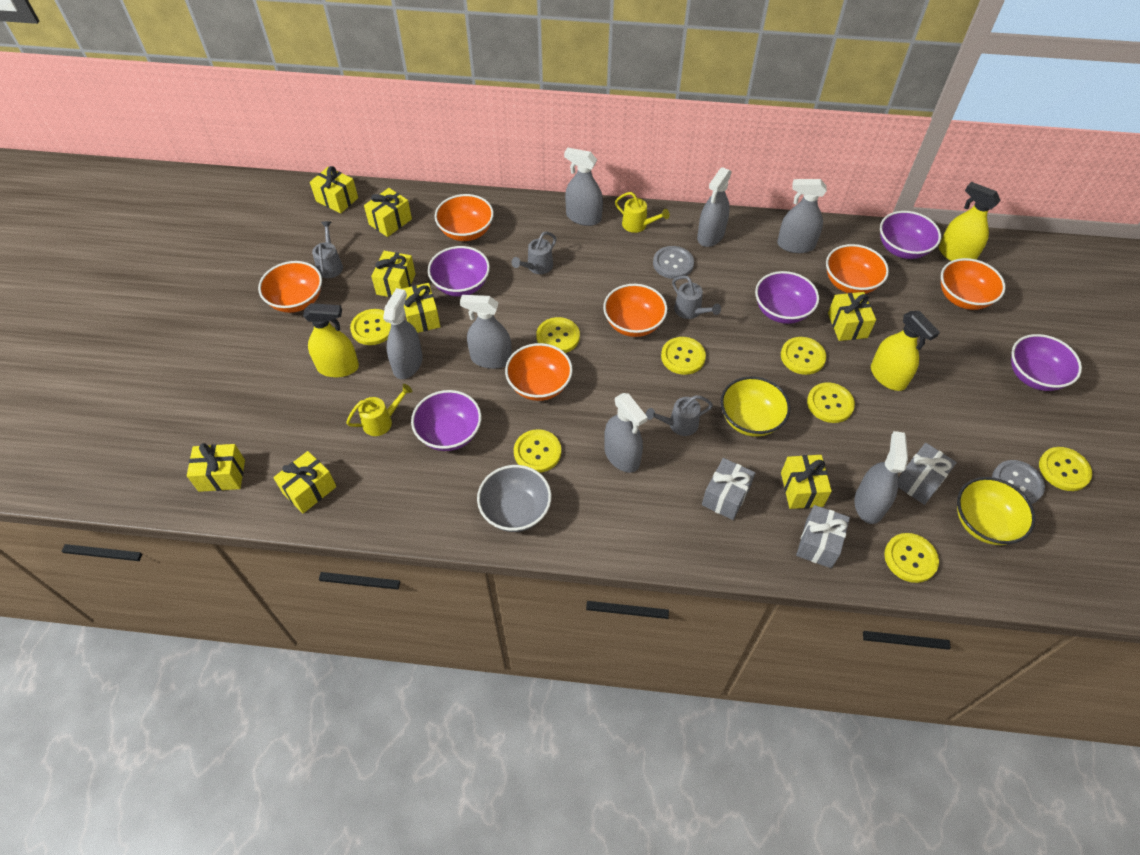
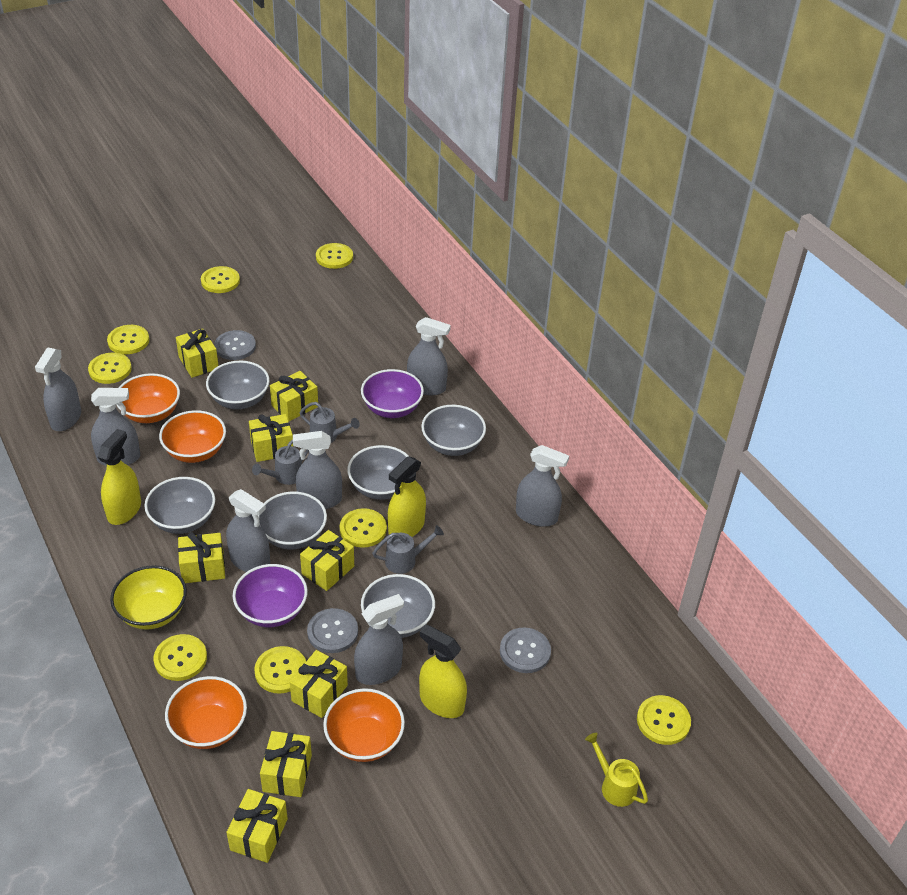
grey bowl: 1 -> 6
grey button: 2 -> 3
grey gift: 3 -> 0
grey watering can: 4 -> 3
orange bowl: 6 -> 4
purple bowl: 5 -> 2
yellow bowl: 2 -> 1
yellow watering can: 2 -> 1

